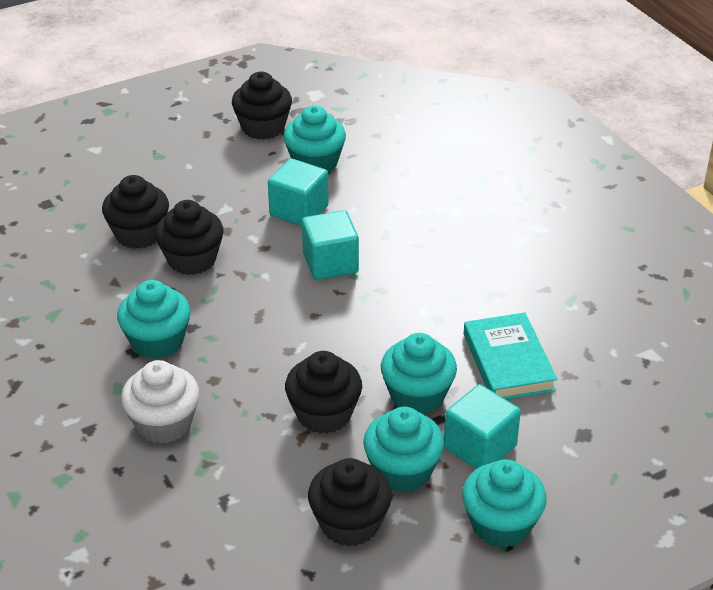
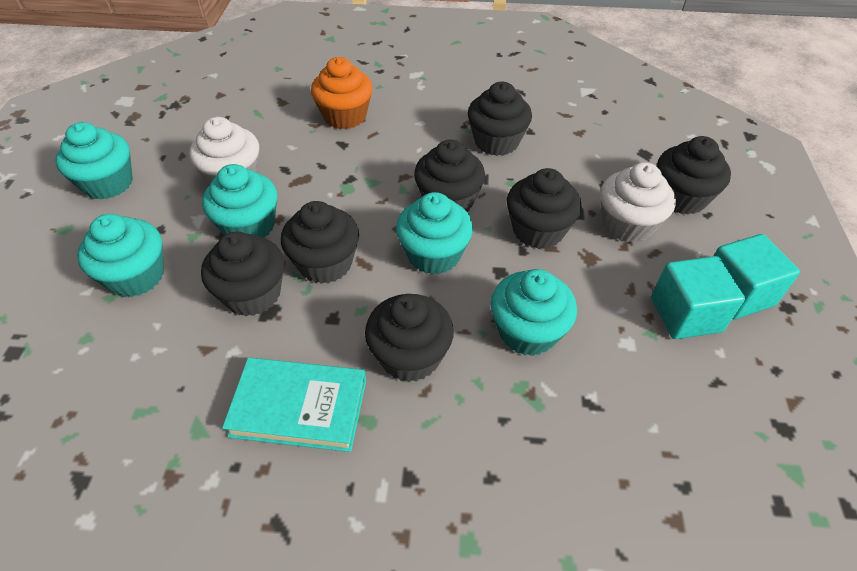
black cupcake: 5 -> 7
orange cupcake: 0 -> 1
turquoise cube: 3 -> 2
white cupcake: 1 -> 2

